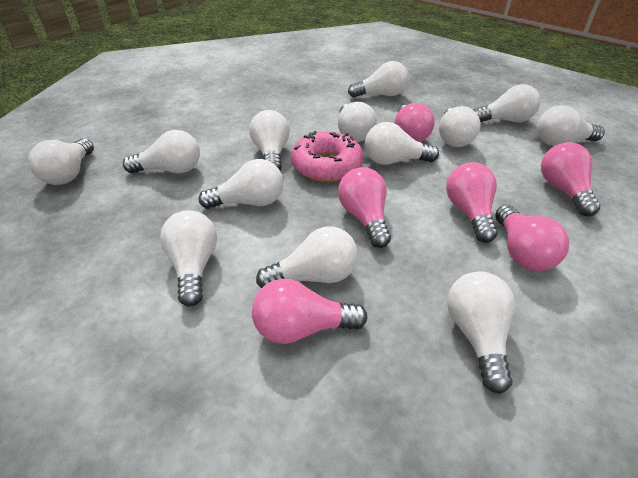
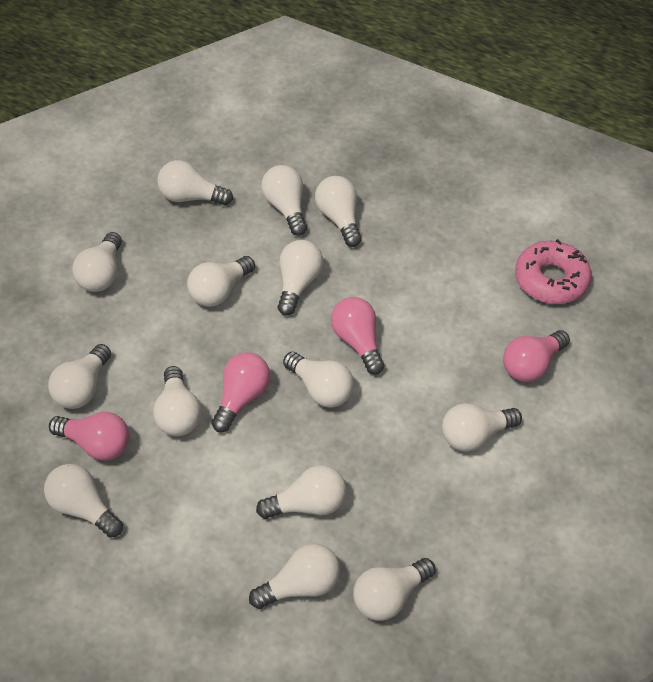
pink light bulb: 6 -> 4
white light bulb: 13 -> 14

